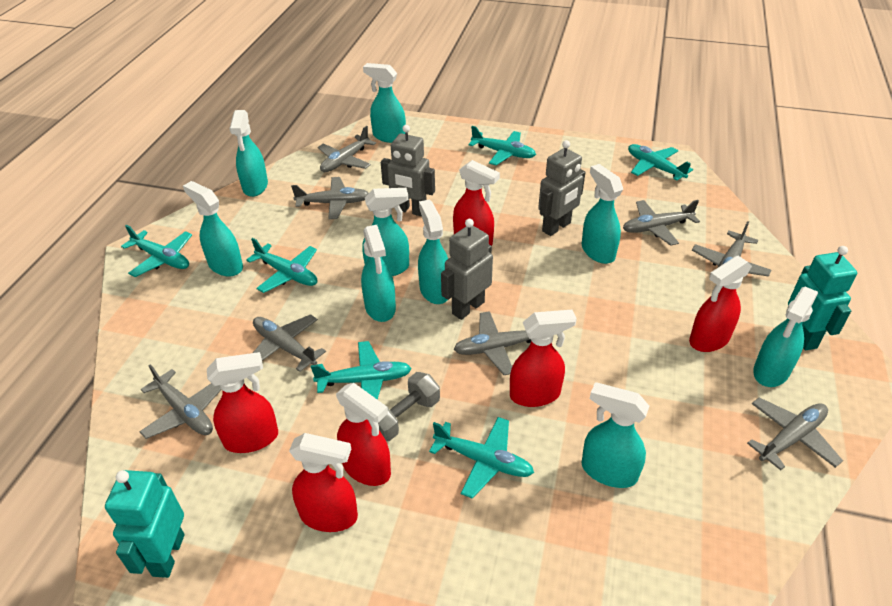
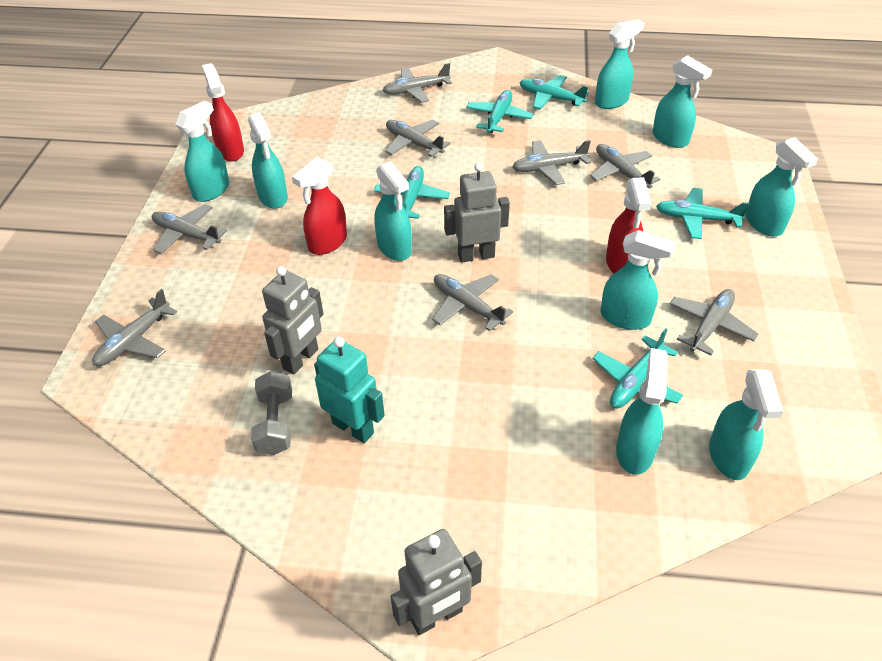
red spray bottle: 6 -> 3
turquoise plane: 6 -> 5
turquoise robot: 2 -> 1

